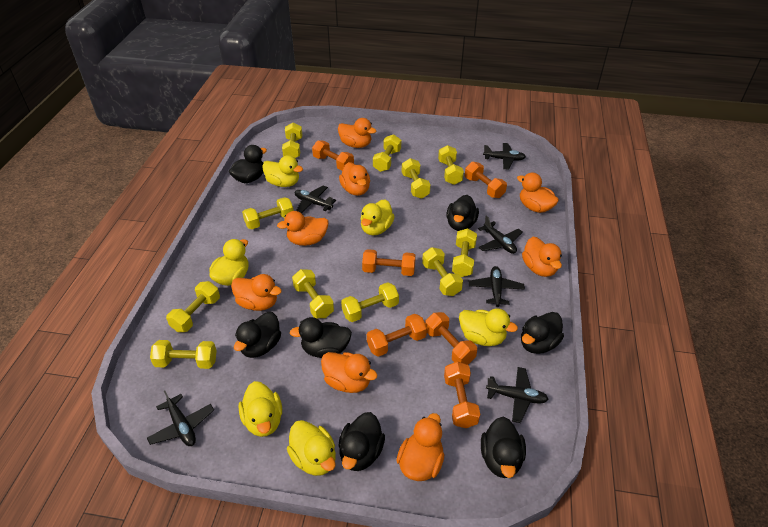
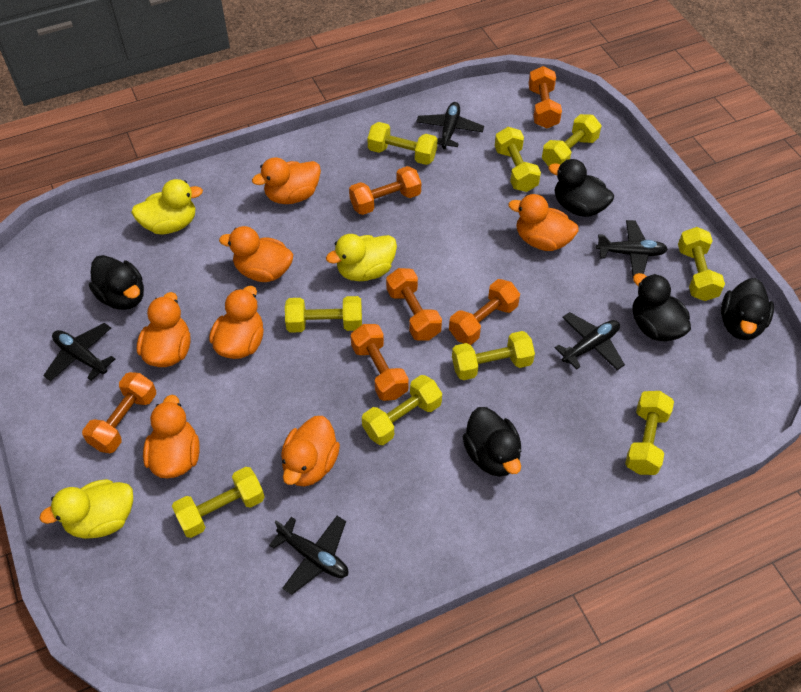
black duck: 7 -> 5
black plane: 6 -> 5
orange duck: 8 -> 7
yellow duck: 6 -> 3
yellow dumbbell: 11 -> 9

